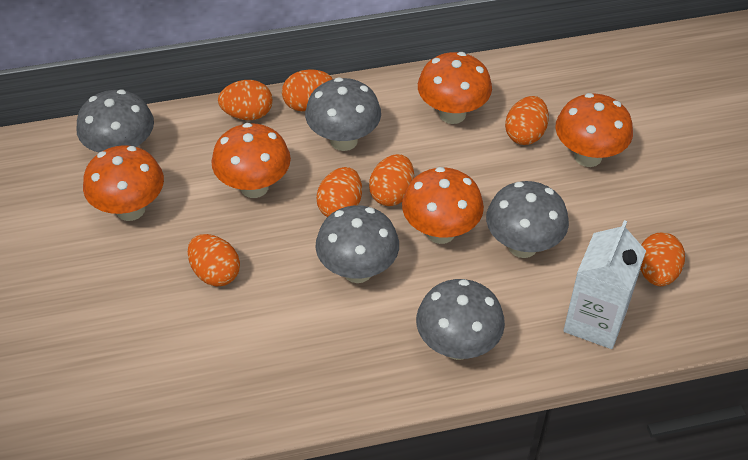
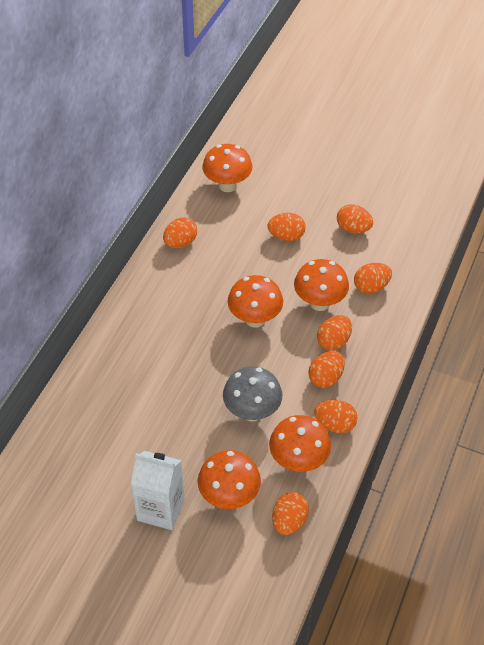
grey mushroom: 5 -> 1
orange egg: 7 -> 8

